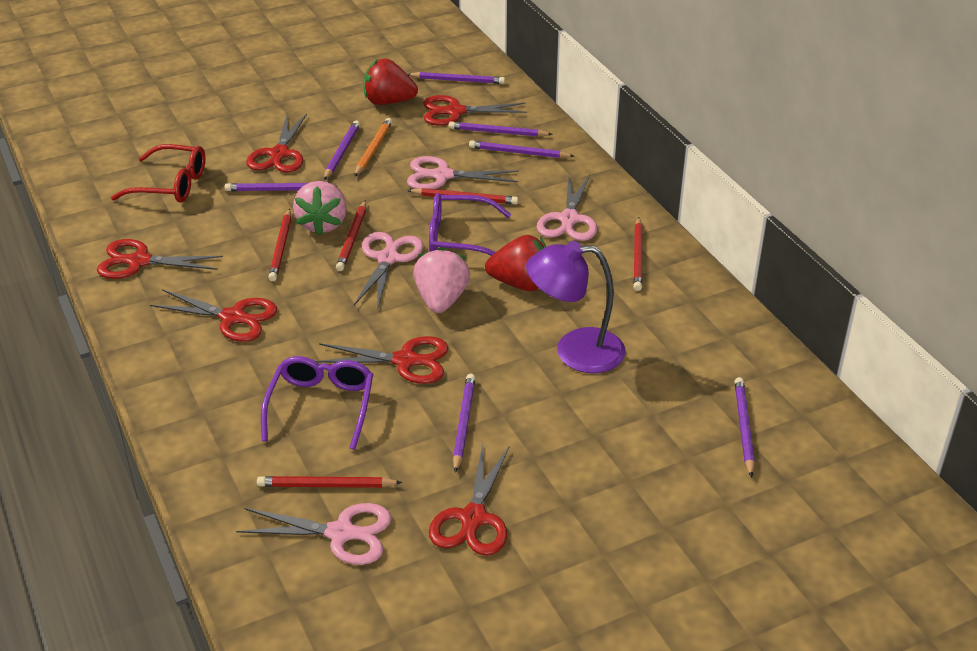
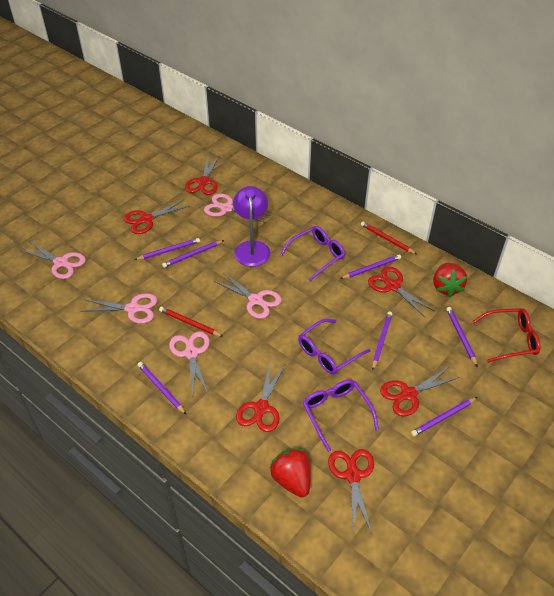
orange pencil: 1 -> 0
pink scissors: 4 -> 5
pink strawberry: 2 -> 0
purple glasses: 2 -> 3
red pencil: 5 -> 2

